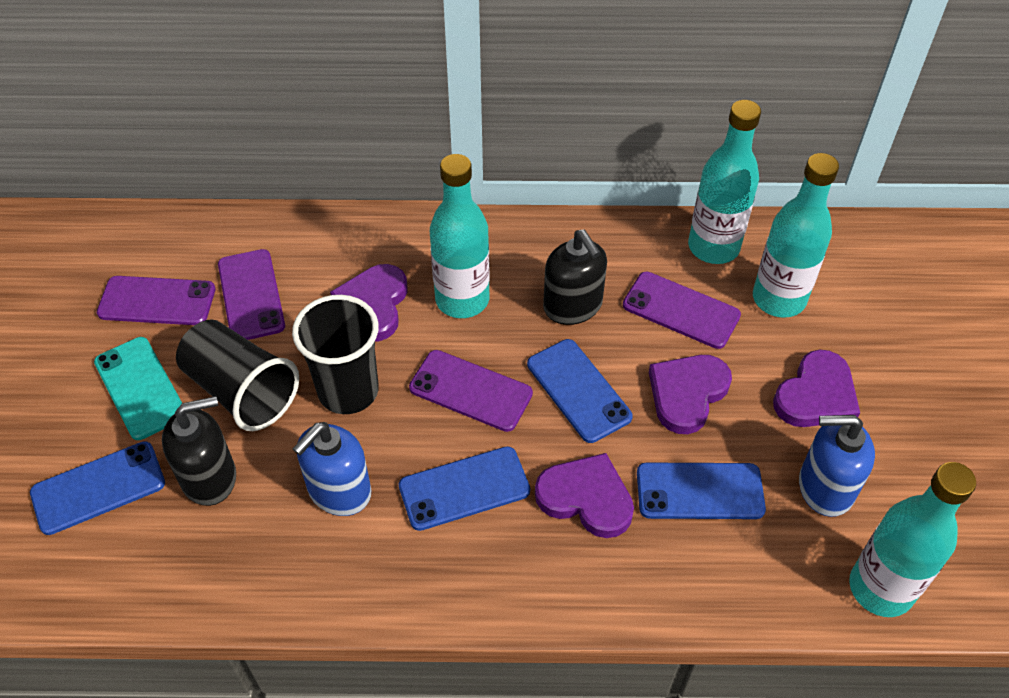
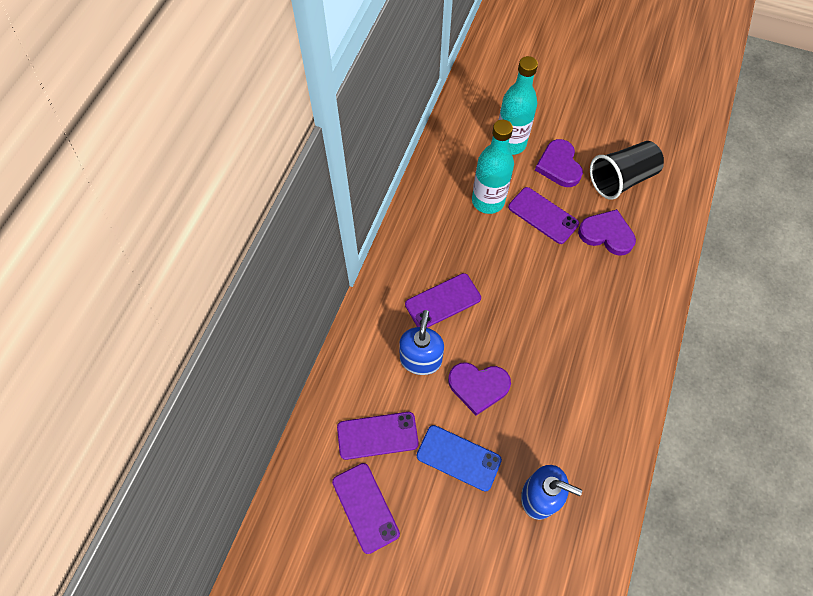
black cup: 2 -> 1
black soap dispenser: 2 -> 0
blue phone: 4 -> 1
purple heart: 4 -> 3
turquoise bottle: 4 -> 2
turquoise phone: 1 -> 0

